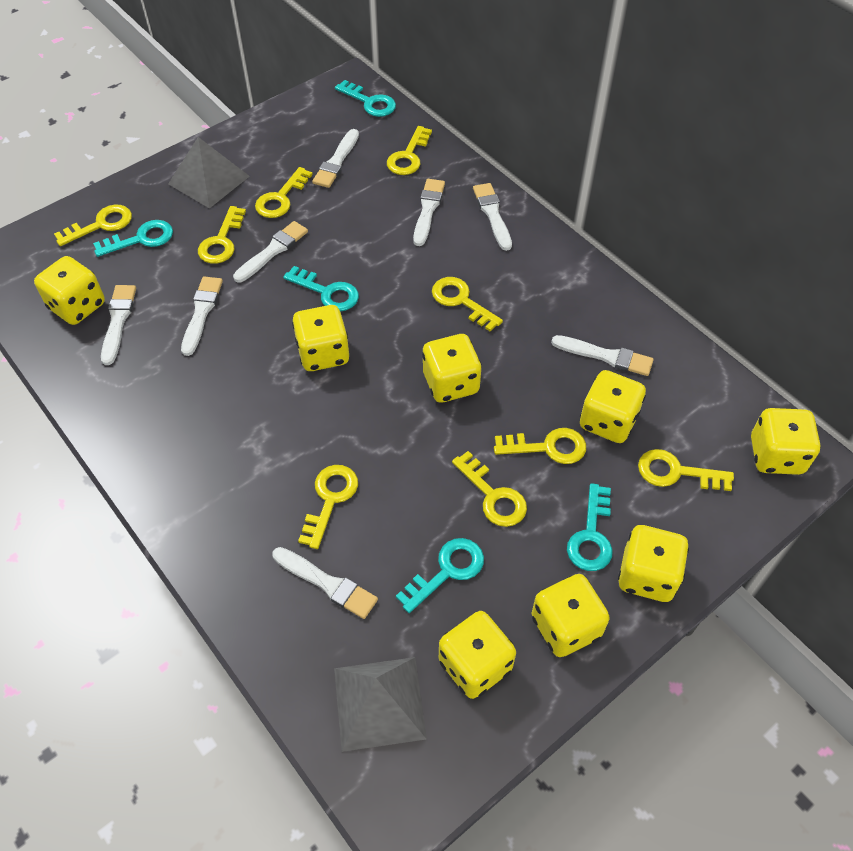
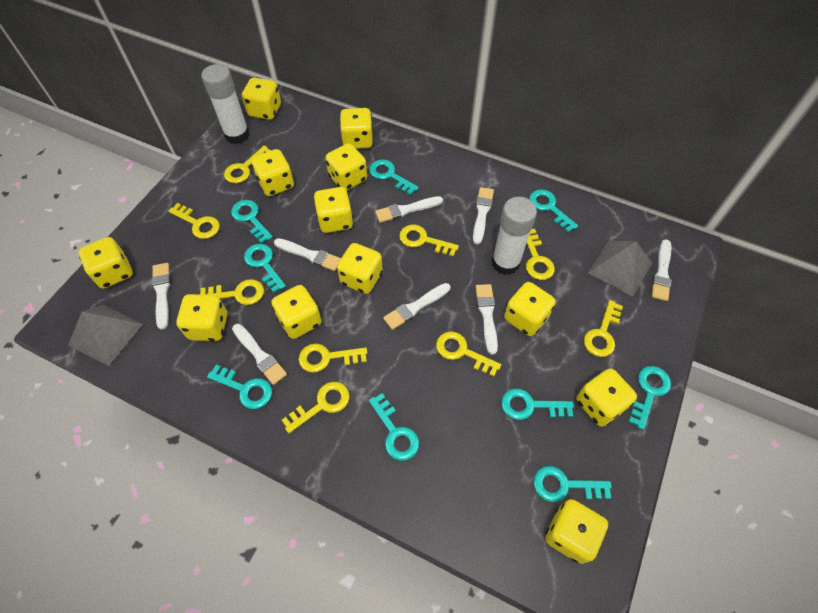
turquoise key: 5 -> 9
white glue stick: 0 -> 2
yellow dice: 8 -> 12

